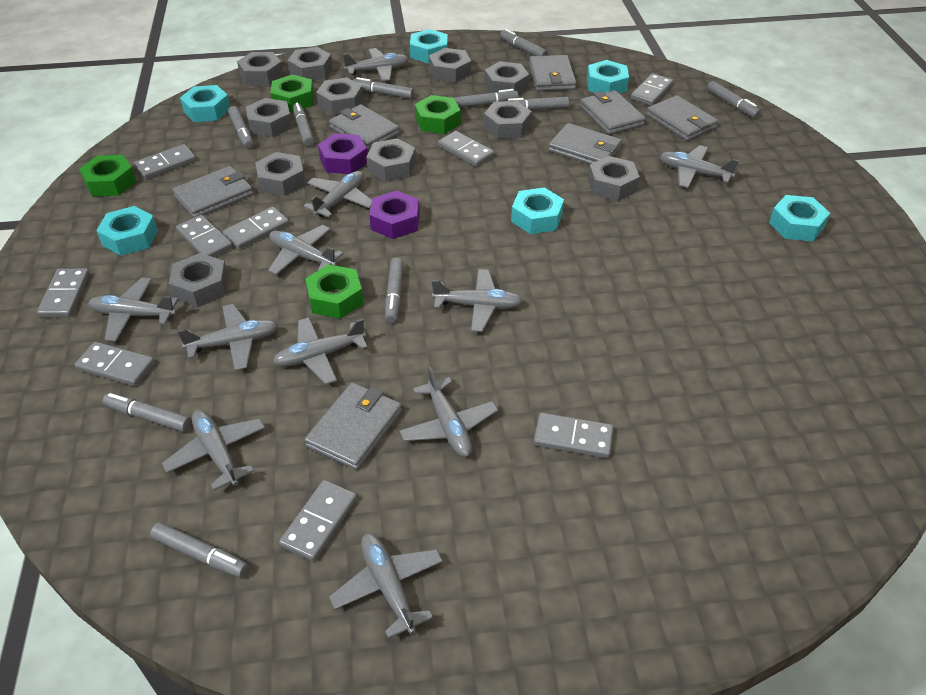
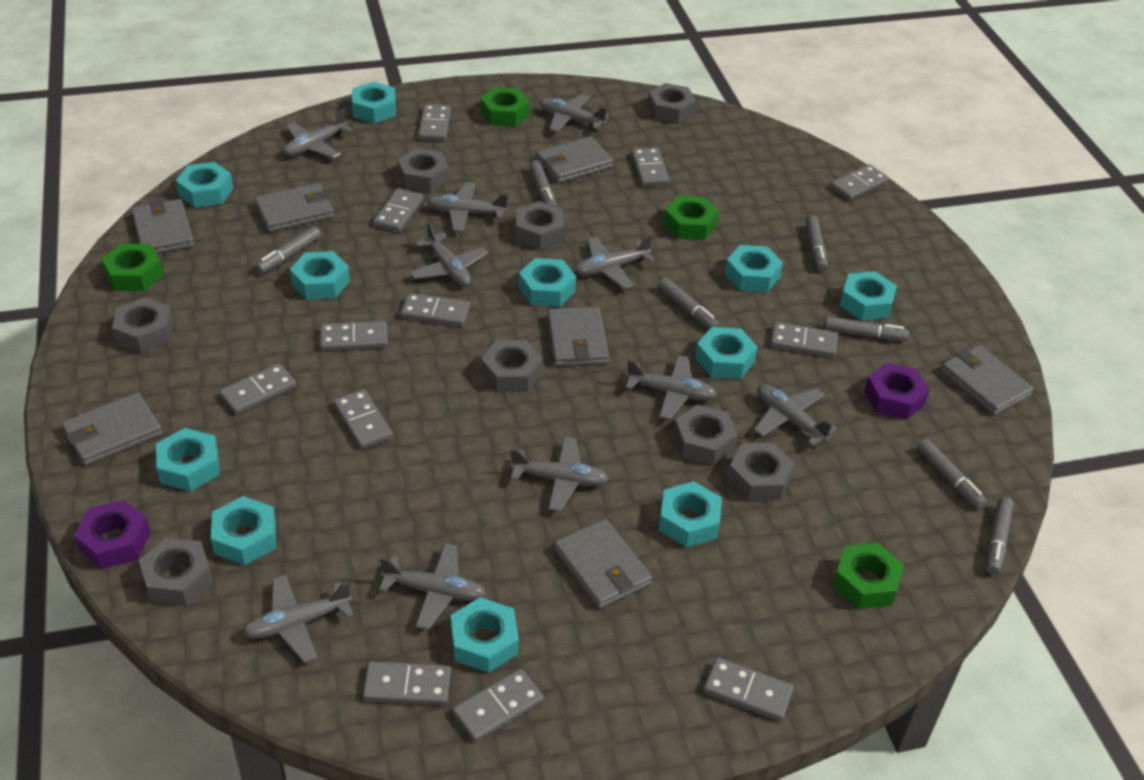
grey domino: 9 -> 12
grey marker: 10 -> 7
grey nut: 11 -> 8
grey plane: 11 -> 10
turquoise nut: 6 -> 11

